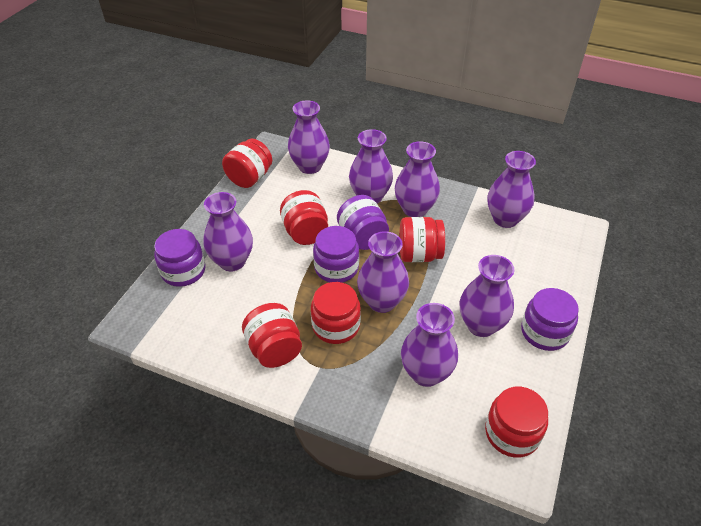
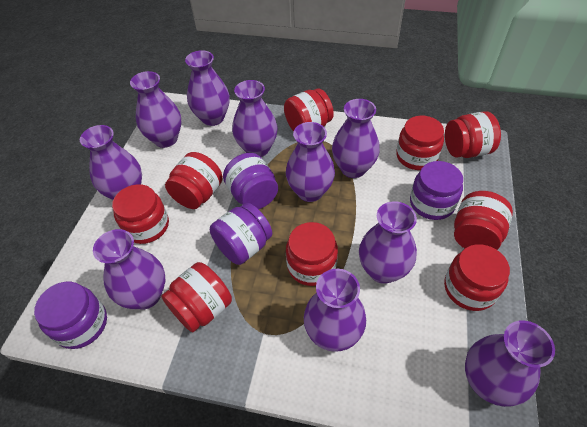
purple vase: 8 -> 10
red jar: 6 -> 9

